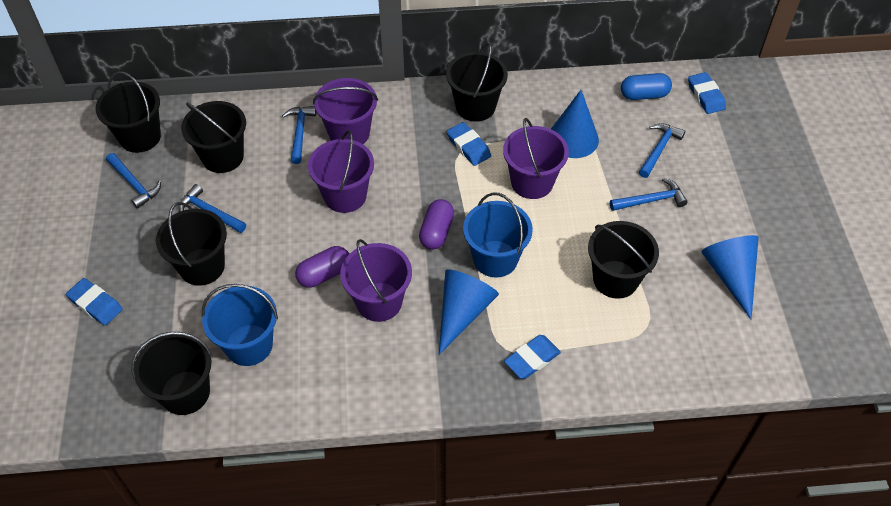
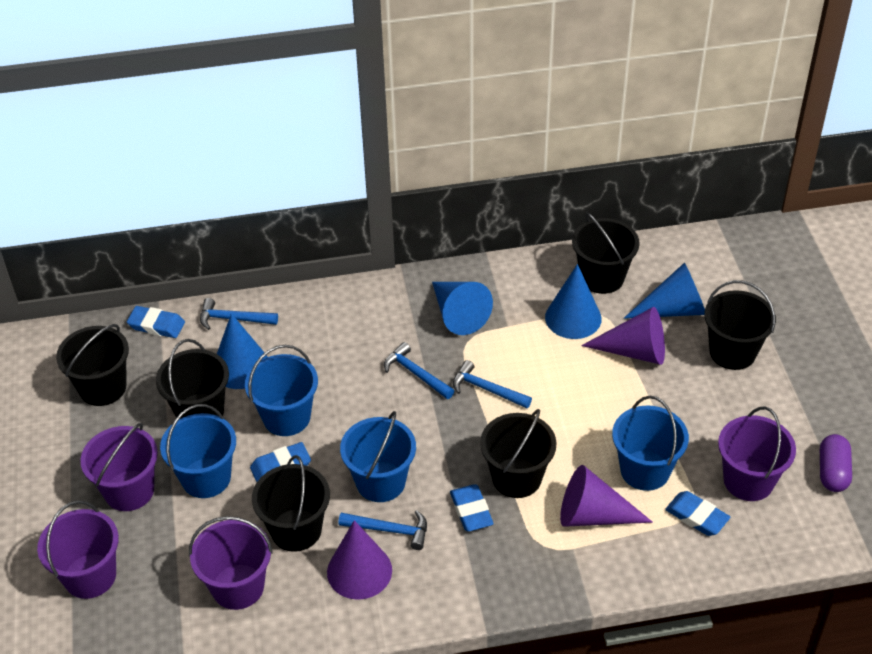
blue bucket: 2 -> 4
blue capsule: 1 -> 0
blue cone: 3 -> 4
blue hammer: 5 -> 4
purple capsule: 2 -> 1
purple cone: 0 -> 3

